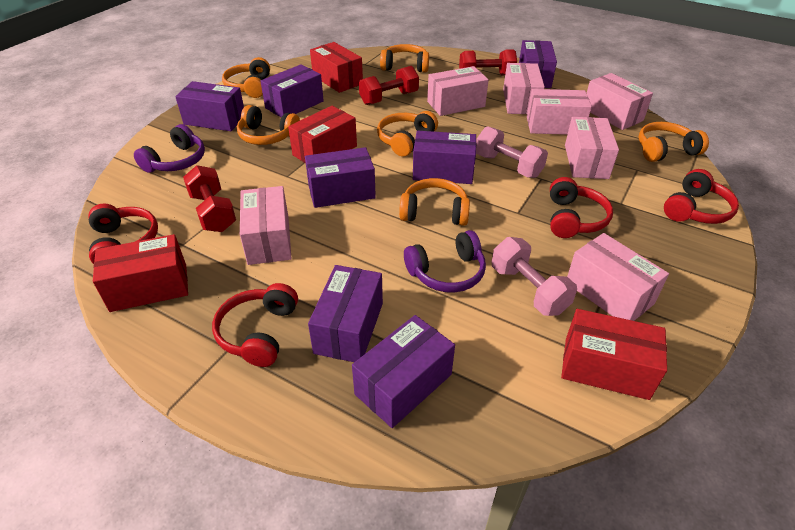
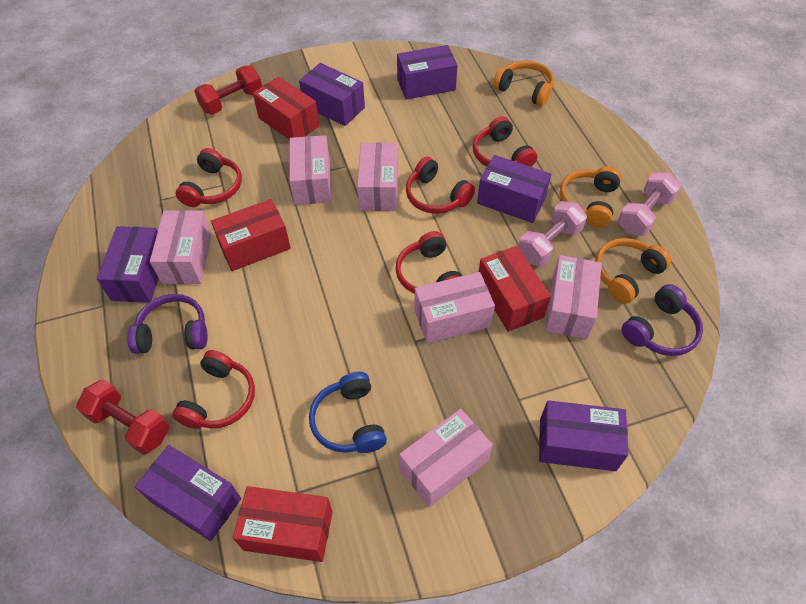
blue headphones: 0 -> 1
orange headphones: 6 -> 3
pink box: 7 -> 6
purple box: 7 -> 6
red dumbbell: 3 -> 2
red headphones: 4 -> 5

